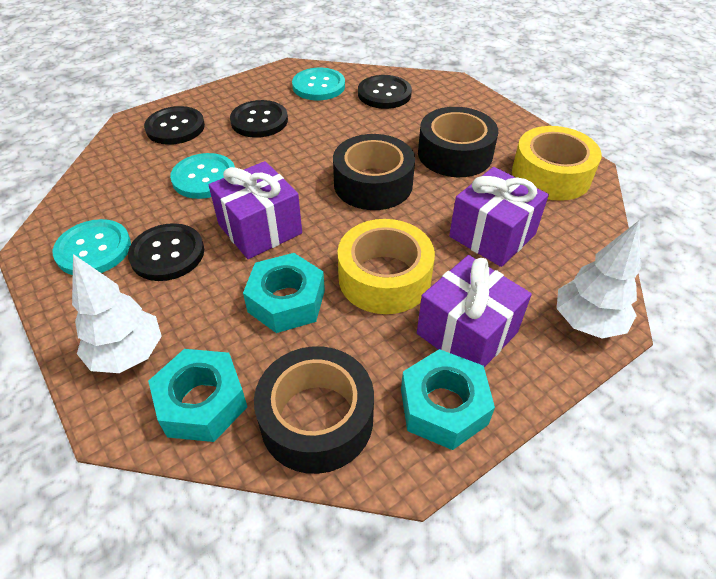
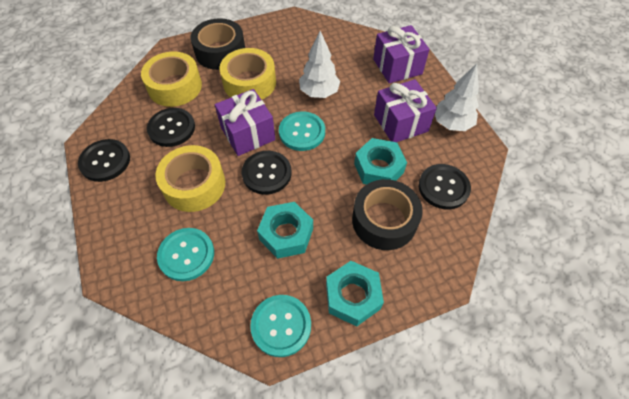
black tape: 3 -> 2
yellow tape: 2 -> 3

